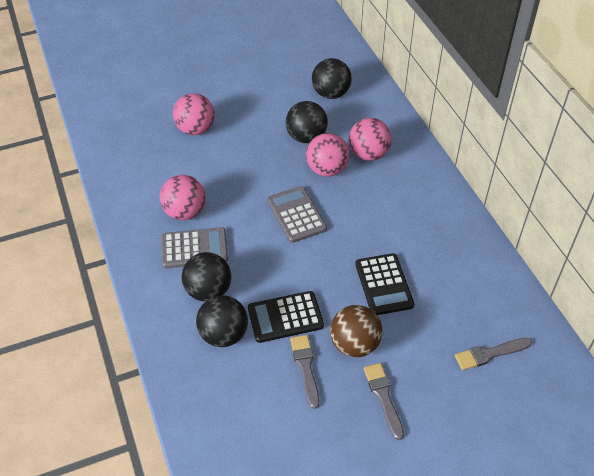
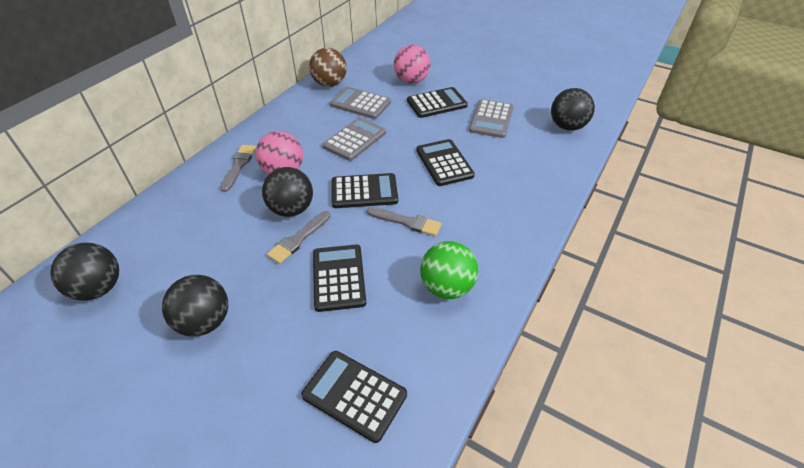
black calculator: 2 -> 5
green ball: 0 -> 1
grey calculator: 2 -> 3
pink ball: 4 -> 2

